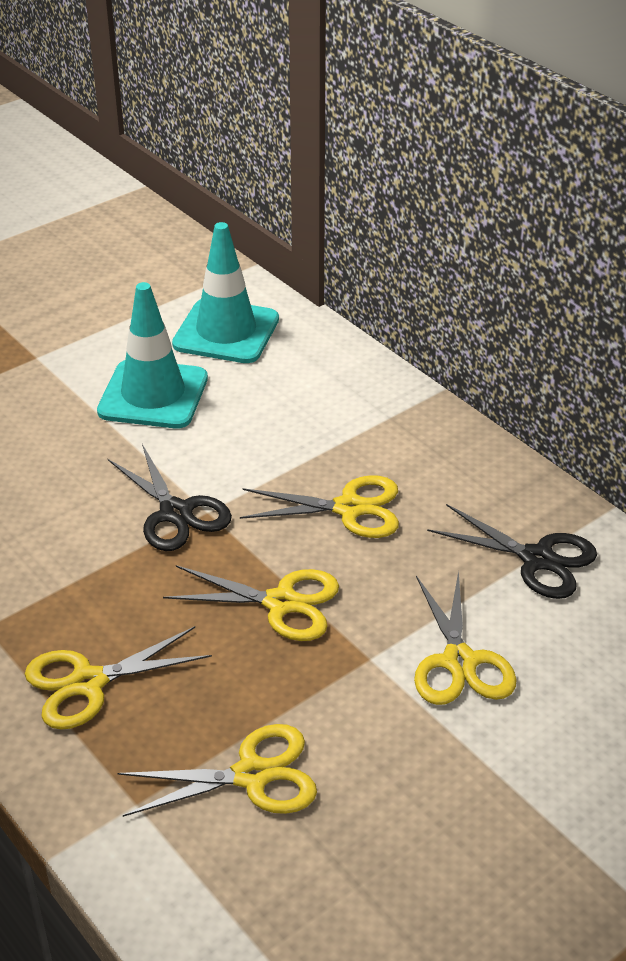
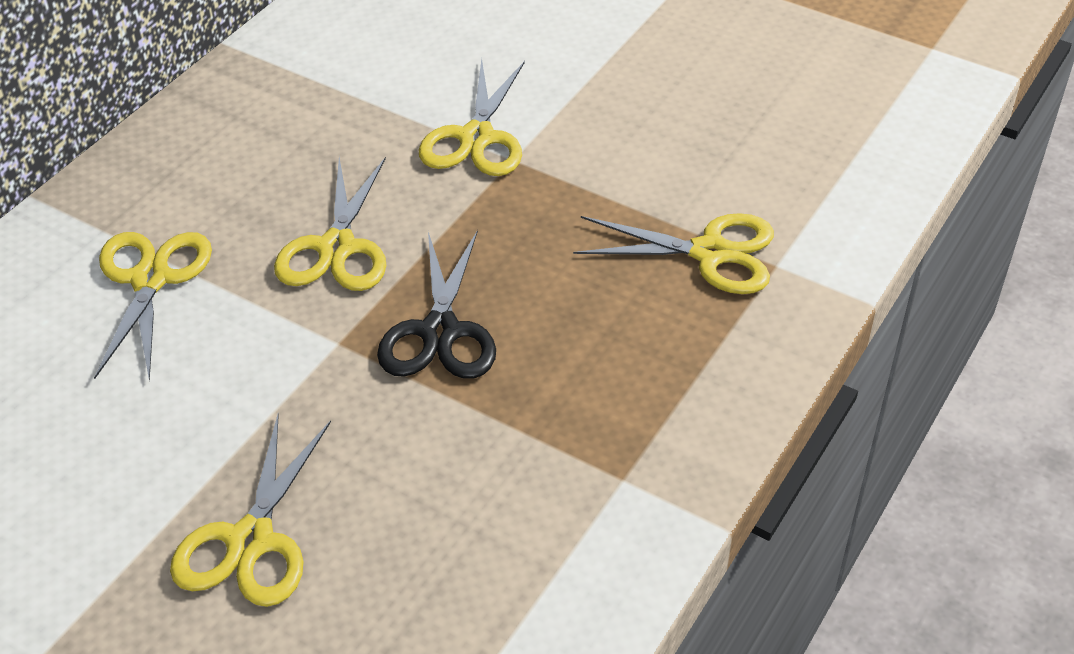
black scissors: 2 -> 1
turquoise traffic cone: 2 -> 0

